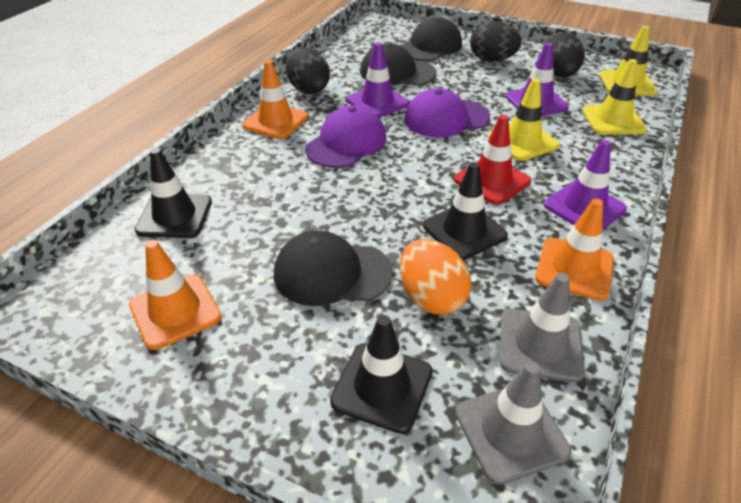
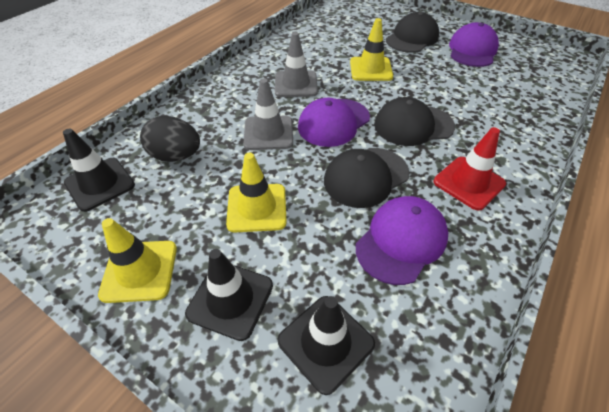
black egg: 3 -> 1
orange egg: 1 -> 0
orange traffic cone: 3 -> 0
purple cap: 2 -> 3
purple traffic cone: 3 -> 0

